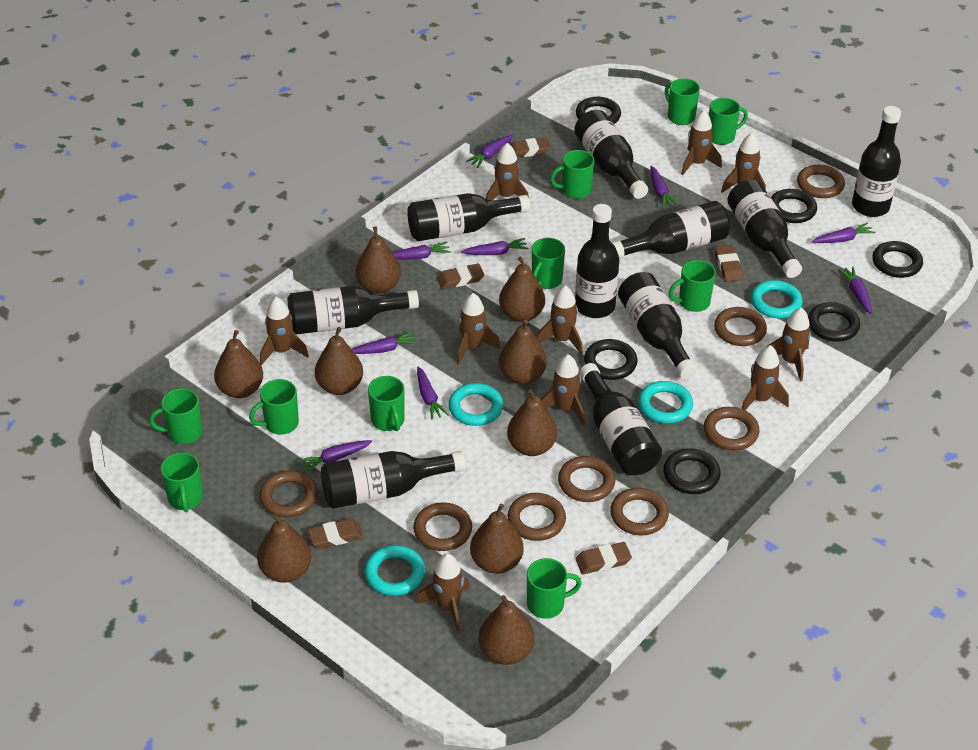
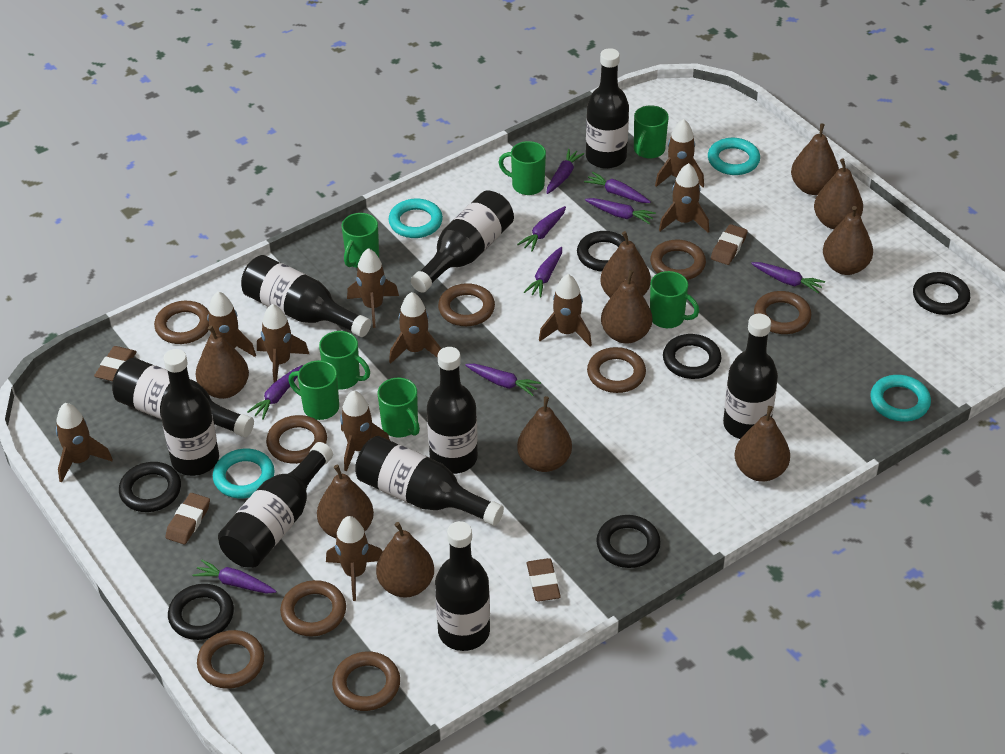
brown eraser: 5 -> 4
brown pear: 9 -> 10
brown ring: 8 -> 9
green mug: 10 -> 7

